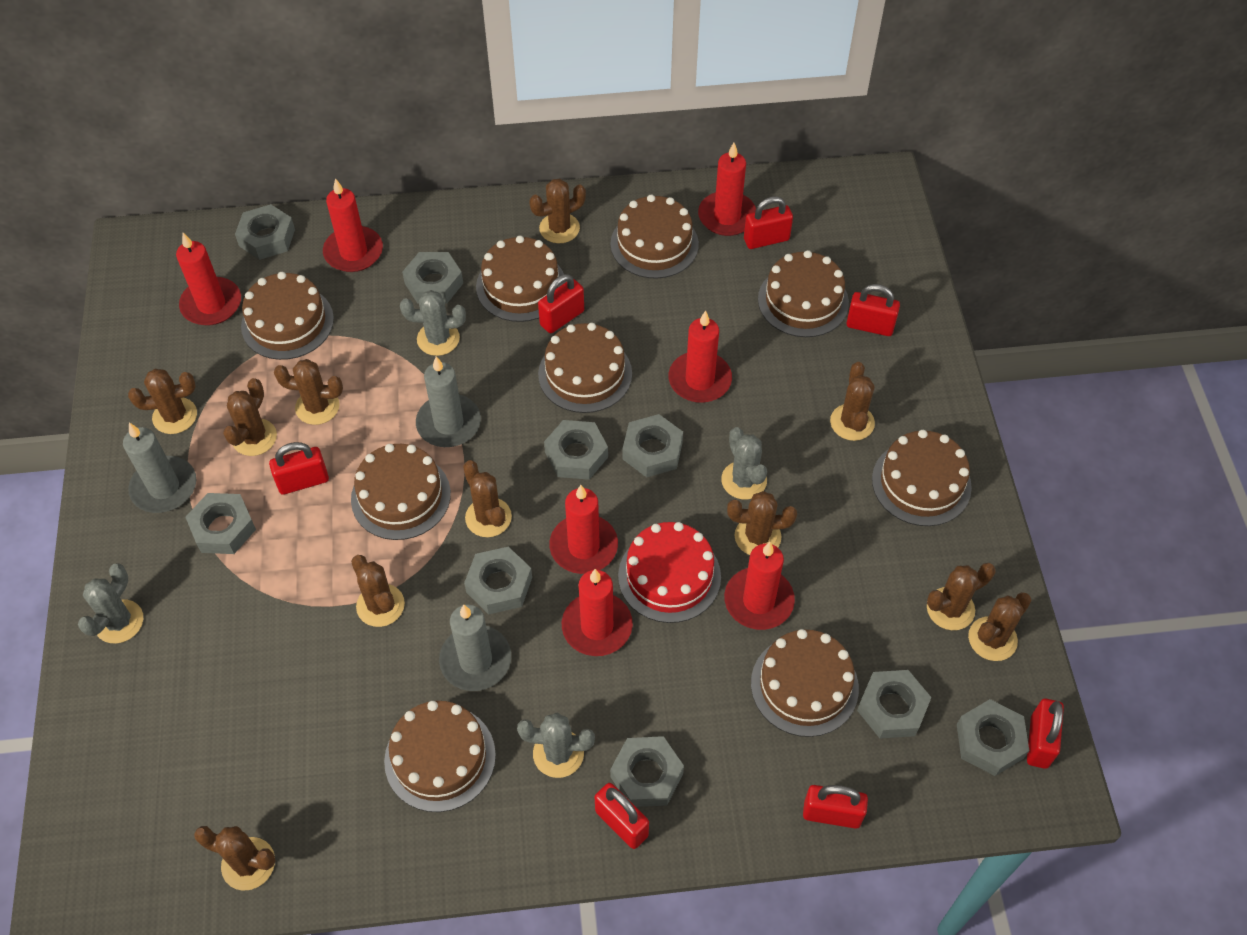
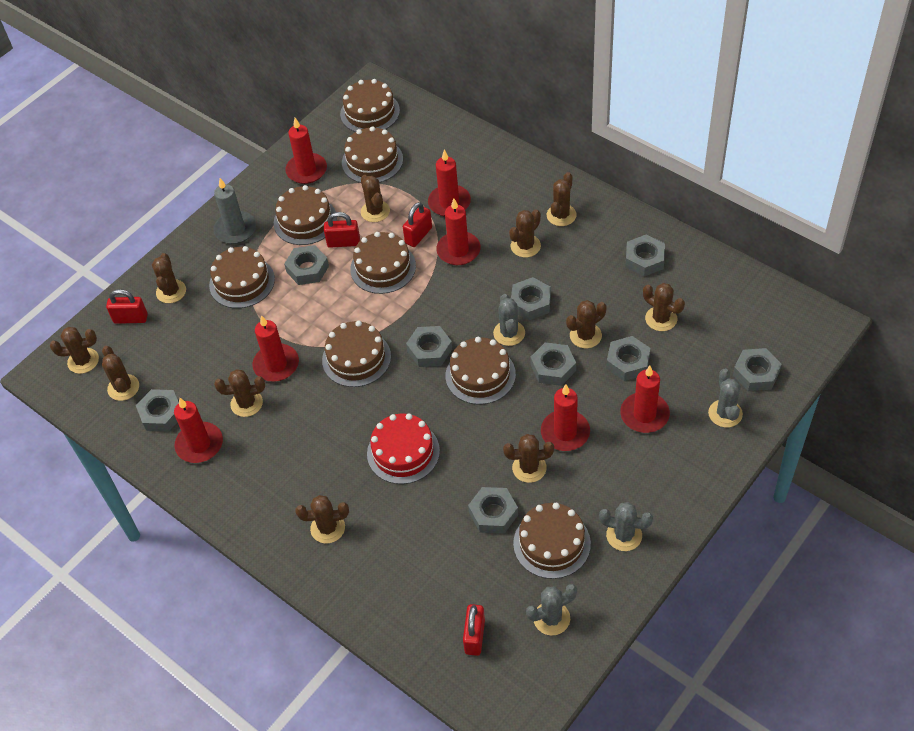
brown cake: 9 -> 8
grey candle: 3 -> 1
red padlock: 7 -> 4

